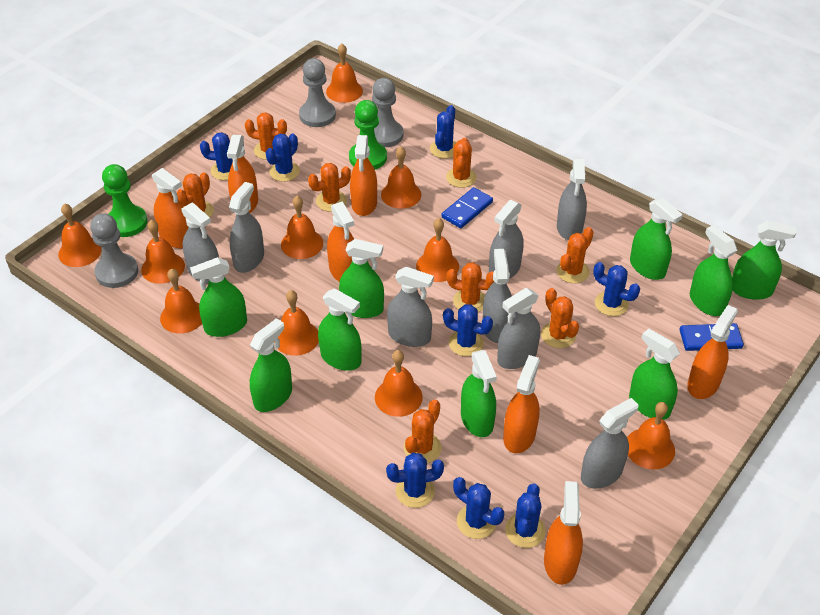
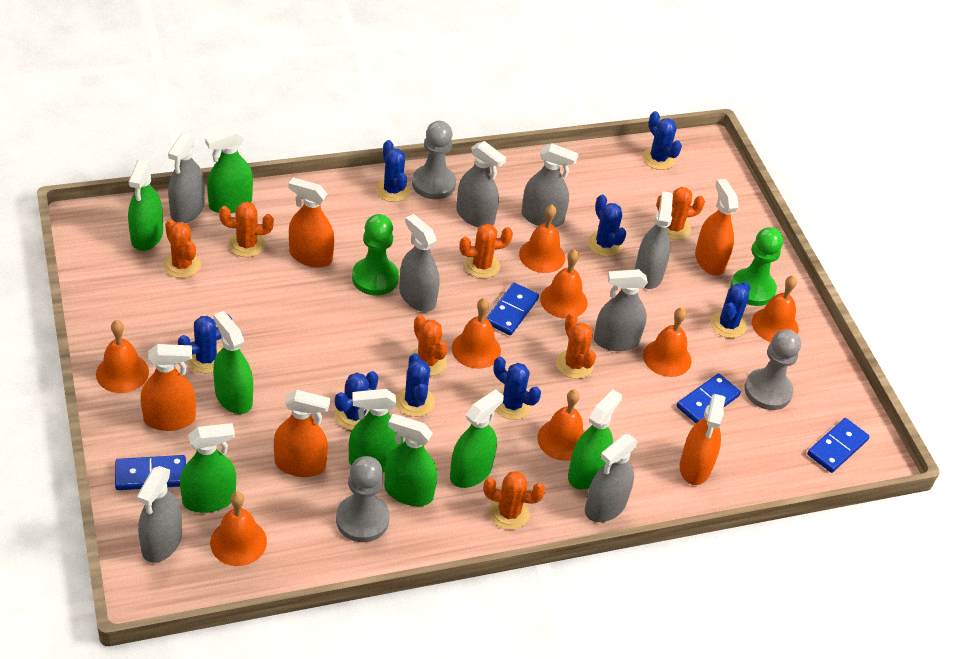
blue domino: 2 -> 4
green spray bottle: 9 -> 8
orange bell: 10 -> 8
orange cactus: 8 -> 7
orange spray bottle: 7 -> 5

